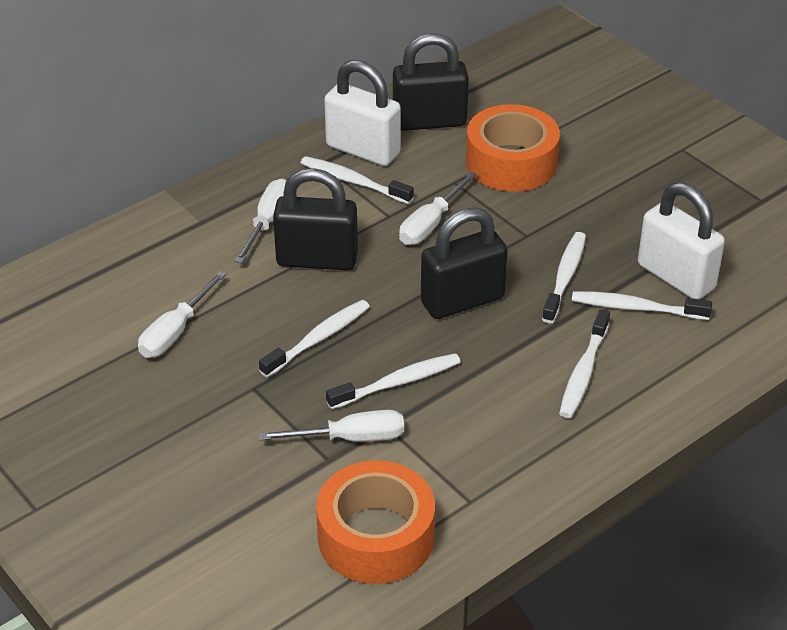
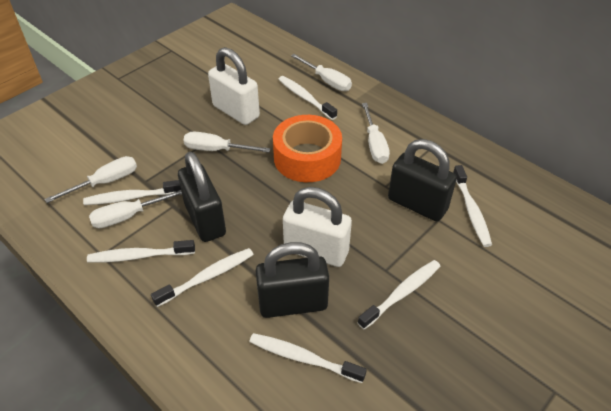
orange tape: 2 -> 1
white screwdriver: 4 -> 5
white toothbrush: 6 -> 7

